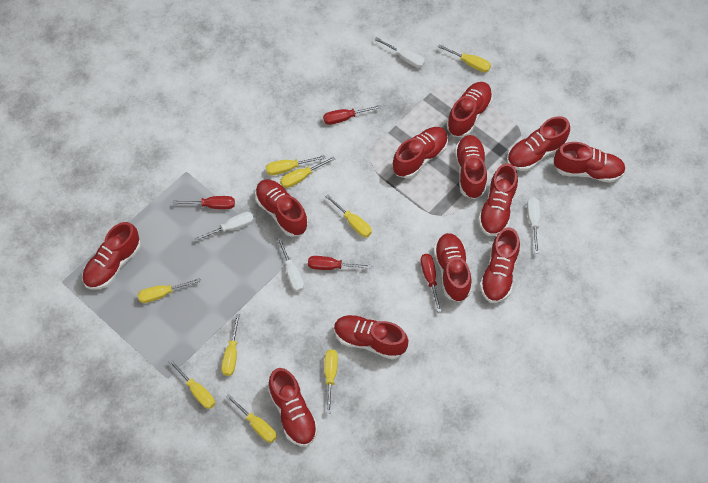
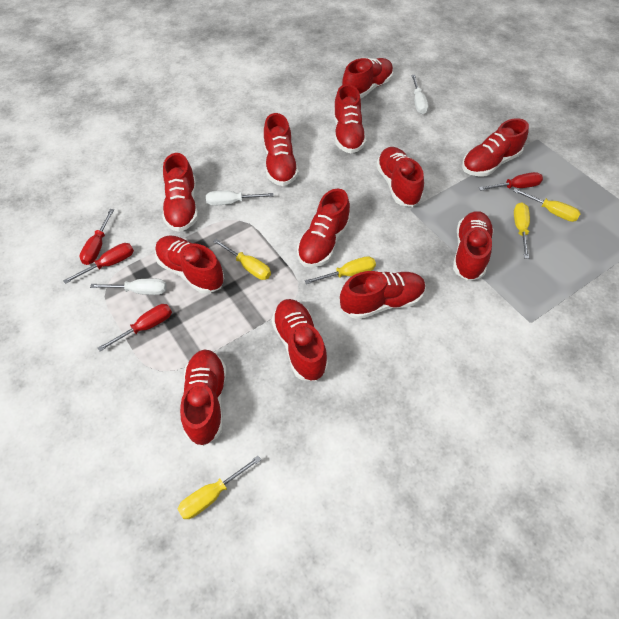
white screwdriver: 4 -> 3
yellow screwdriver: 9 -> 5

